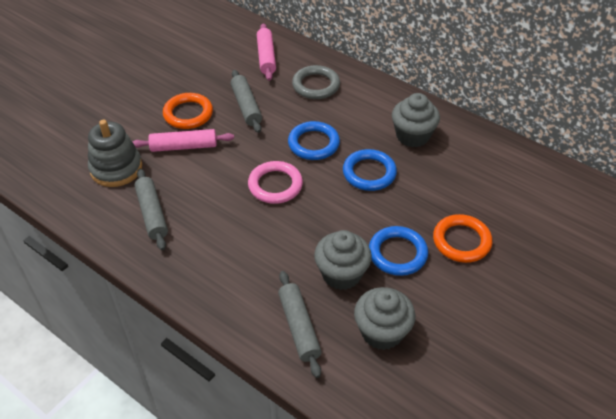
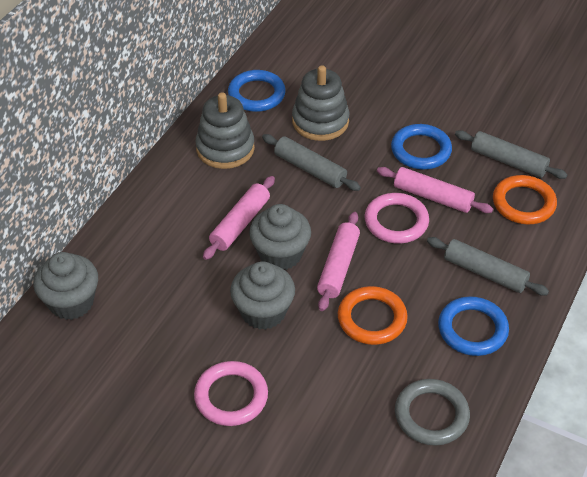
grey stacking toy: 1 -> 2
pink ring: 1 -> 2
pink rolling pin: 2 -> 3

